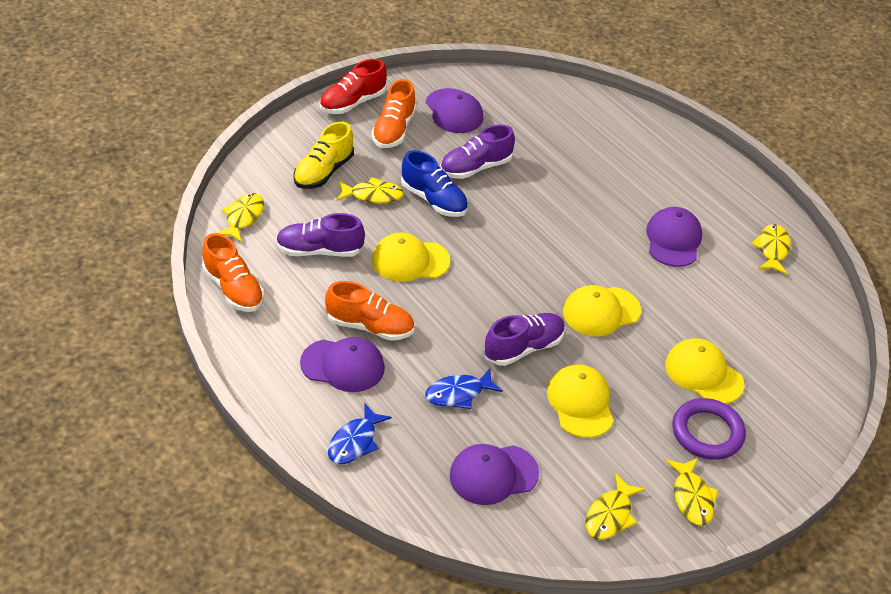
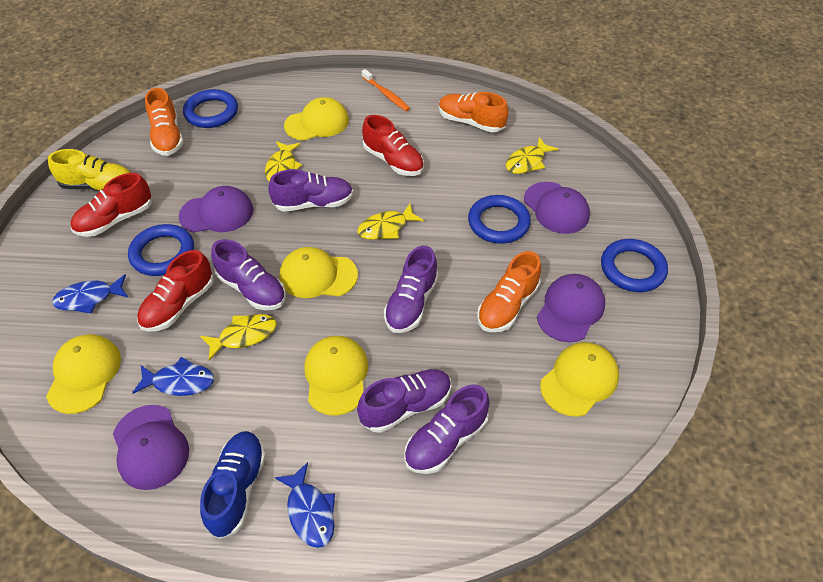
blue fish: 2 -> 3
blue ring: 0 -> 4
orange toothbrush: 0 -> 1
purple ring: 1 -> 0
purple shoe: 3 -> 5
red shoe: 1 -> 3
yellow cap: 4 -> 5
yellow fish: 5 -> 4

